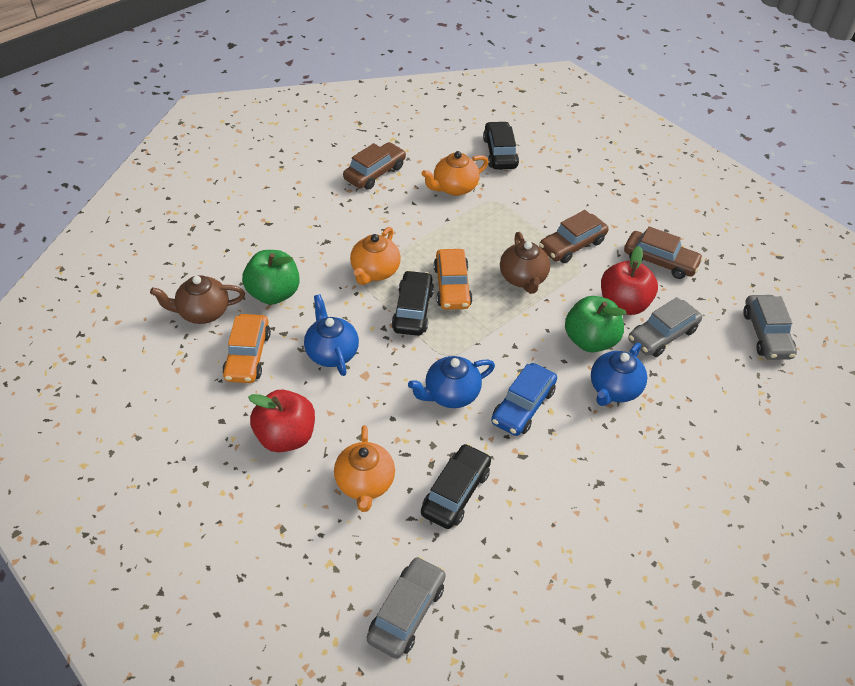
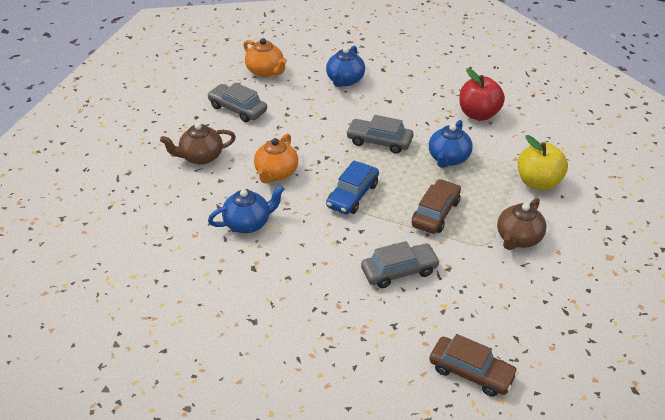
black car: 3 -> 0
brown car: 3 -> 2
green apple: 2 -> 0
orange car: 2 -> 0
orange teapot: 3 -> 2
red apple: 2 -> 1
yellow apple: 0 -> 1

